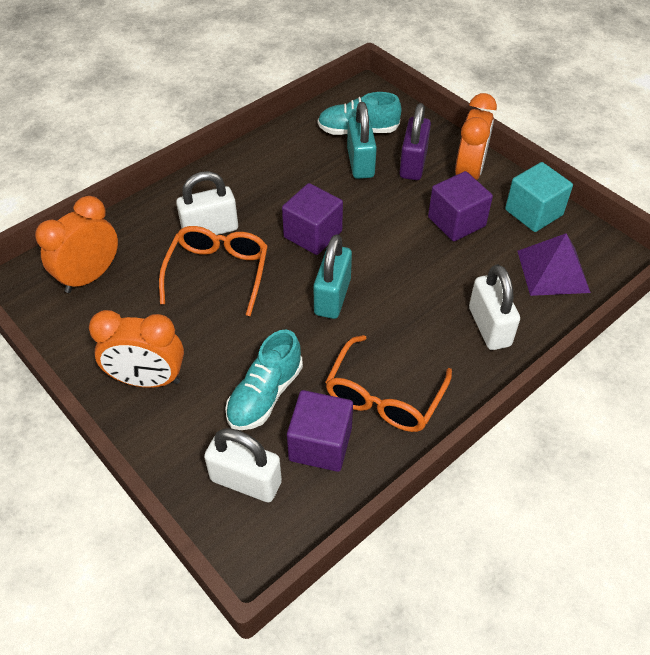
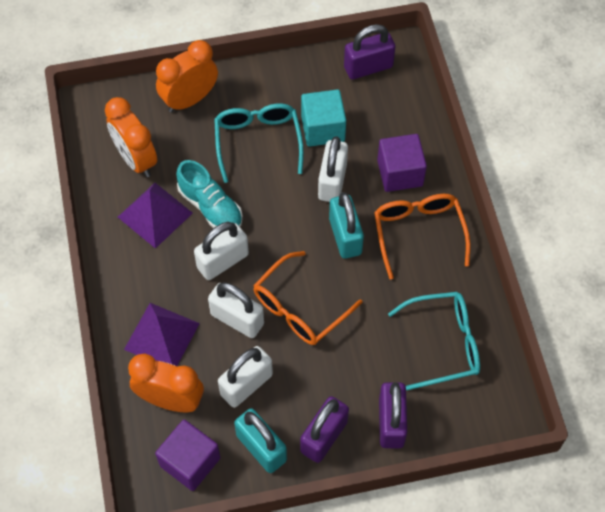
purple cube: 3 -> 2
purple padlock: 1 -> 3
purple pyramid: 1 -> 2
turquoise glasses: 0 -> 2
turquoise shoe: 2 -> 1
white padlock: 3 -> 4

